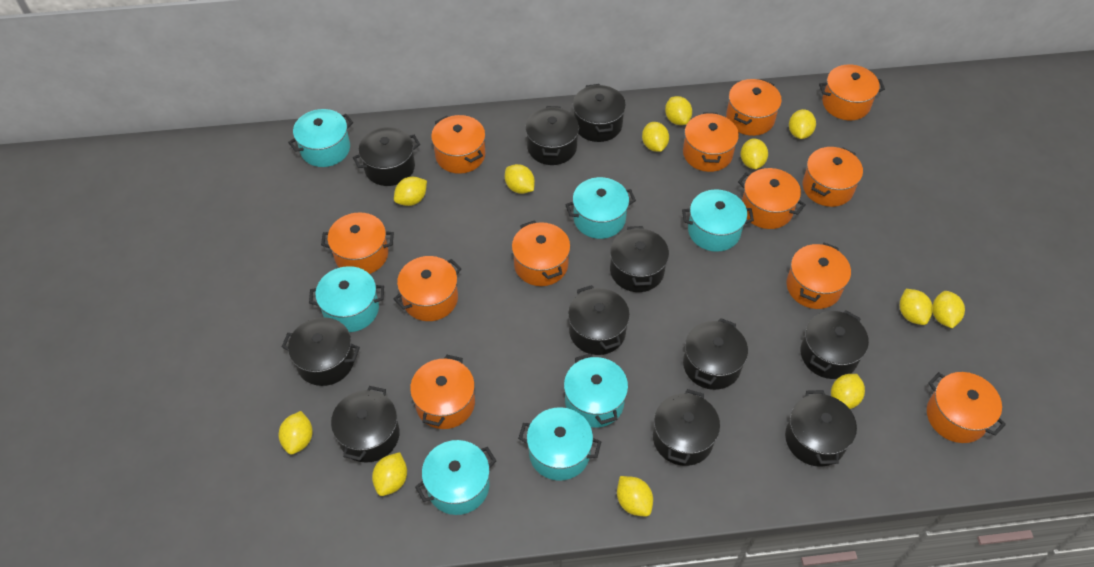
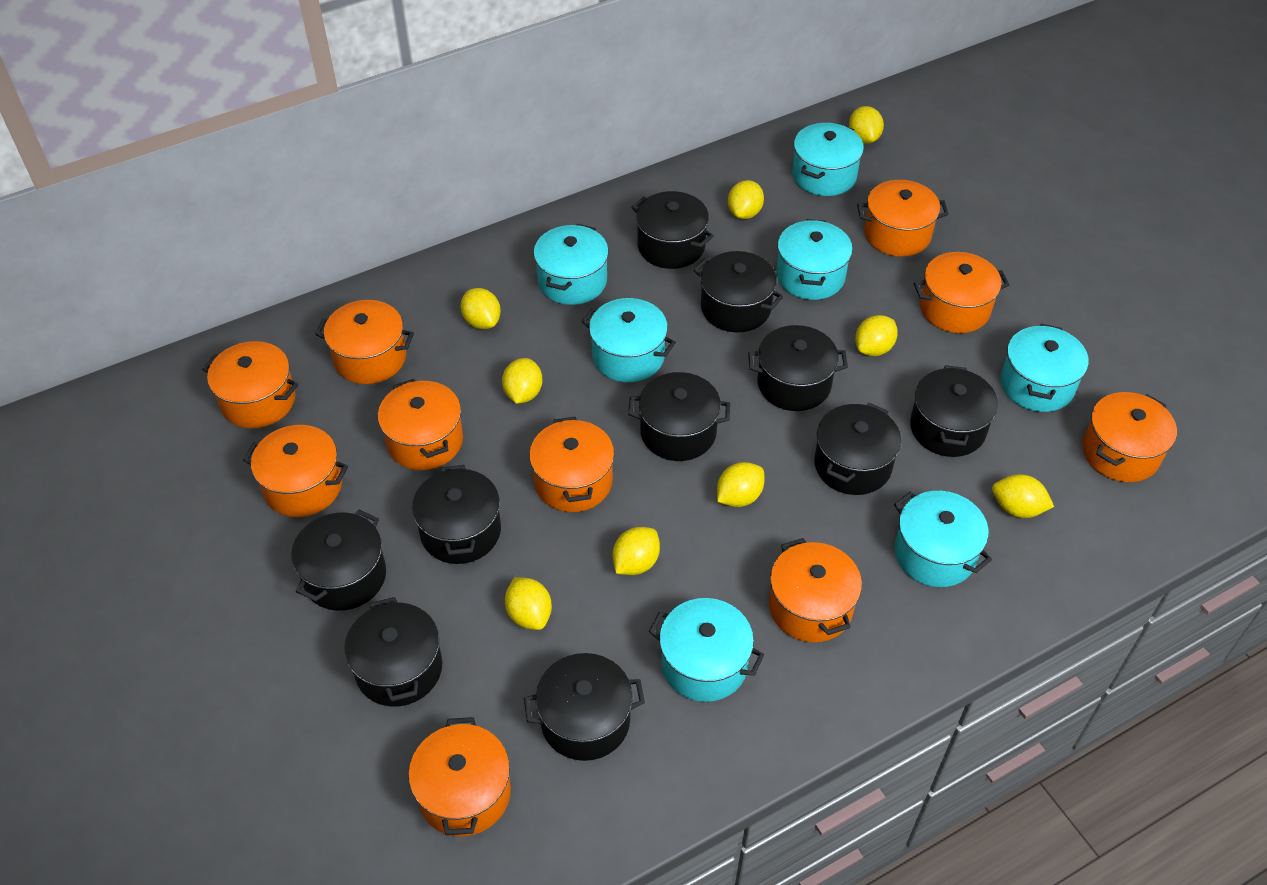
black pot: 11 -> 10
orange pot: 12 -> 10
yellow lemon: 12 -> 9

